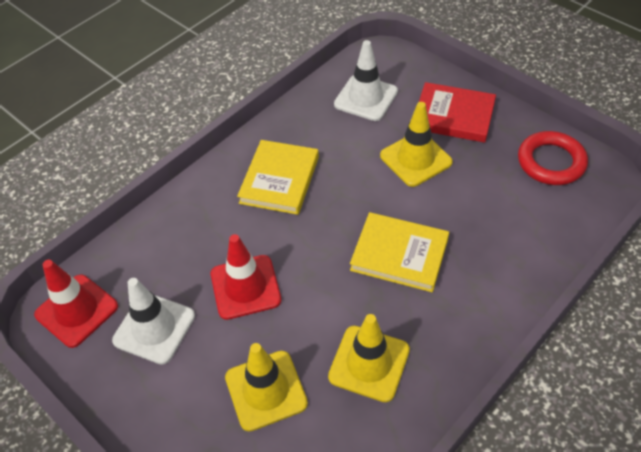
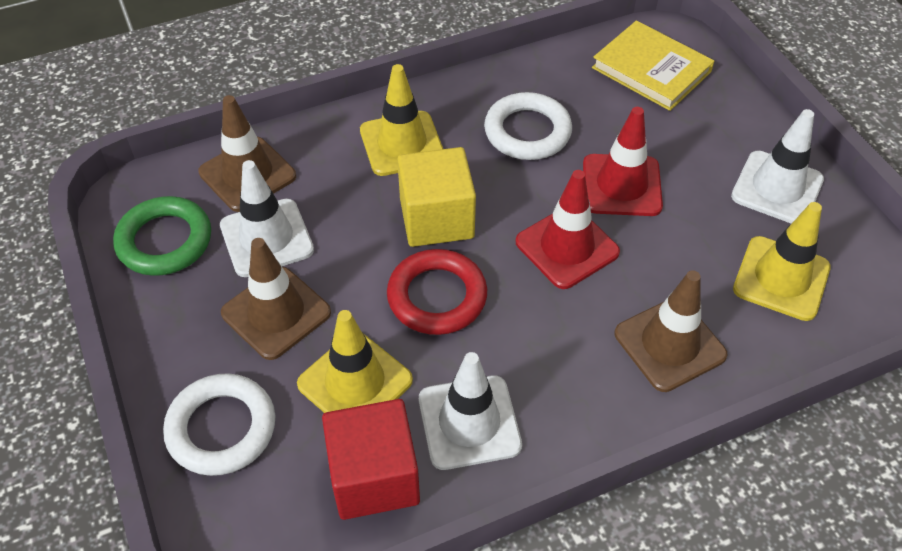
brown traffic cone: 0 -> 3
green ring: 0 -> 1
red book: 1 -> 0
red cube: 0 -> 1
white ring: 0 -> 2
white traffic cone: 2 -> 3
yellow book: 2 -> 1
yellow cube: 0 -> 1

